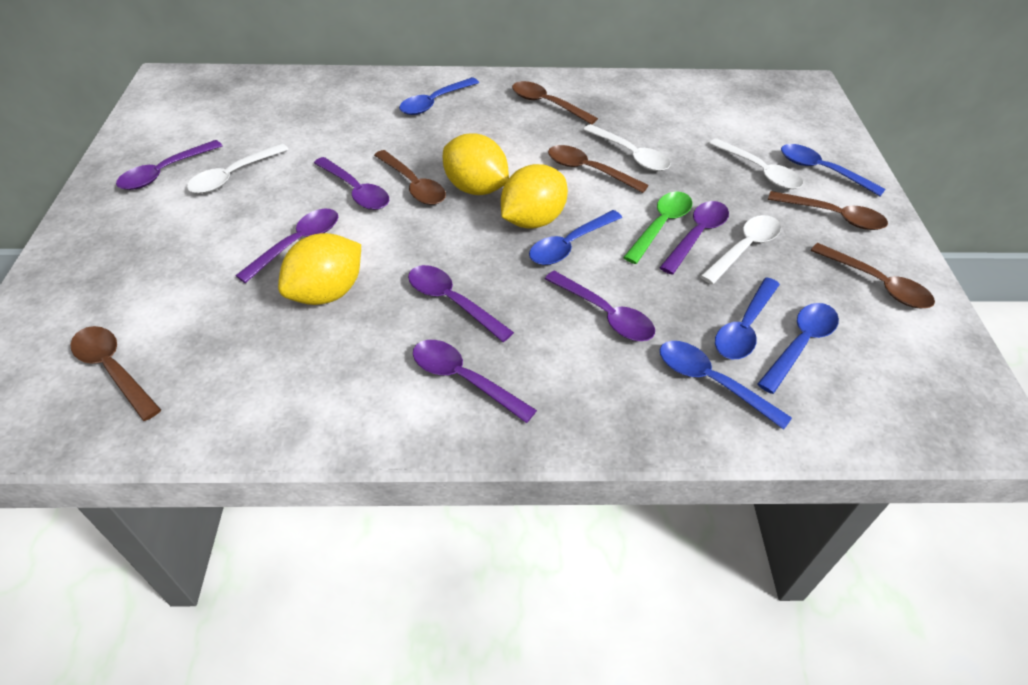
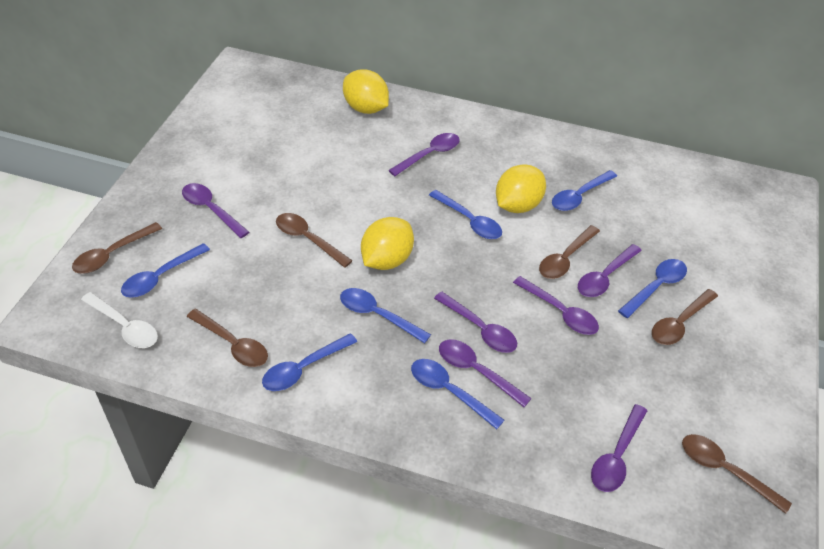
blue spoon: 6 -> 7
green spoon: 1 -> 0
white spoon: 4 -> 1

